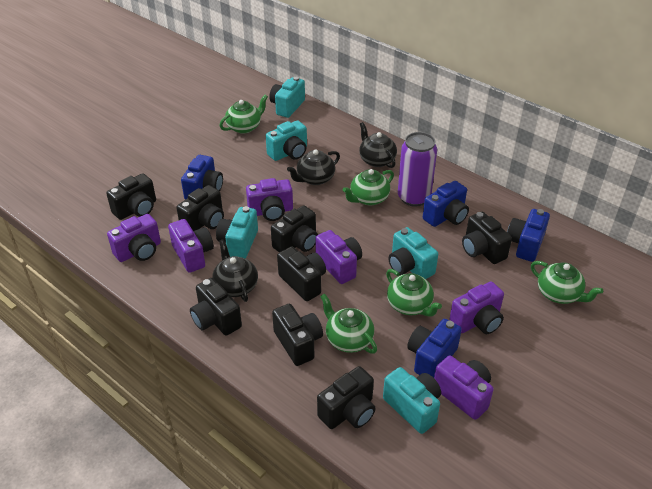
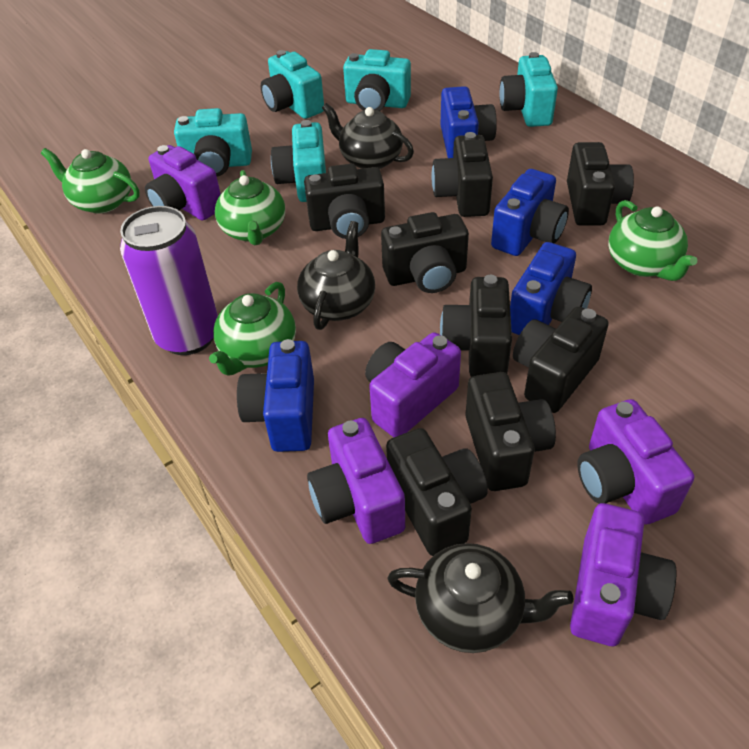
green teapot: 5 -> 4
purple camera: 6 -> 5

